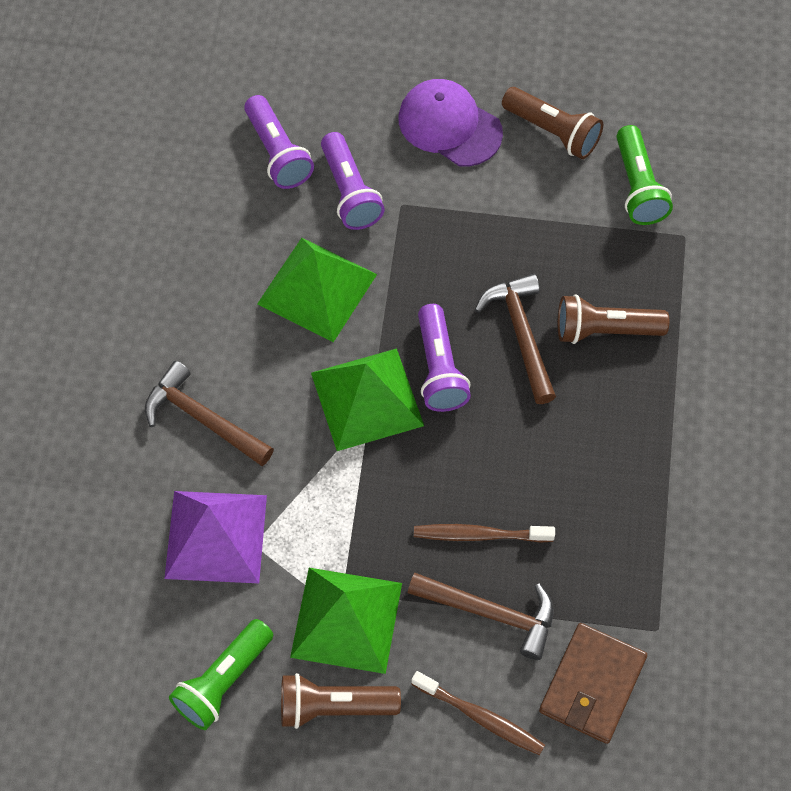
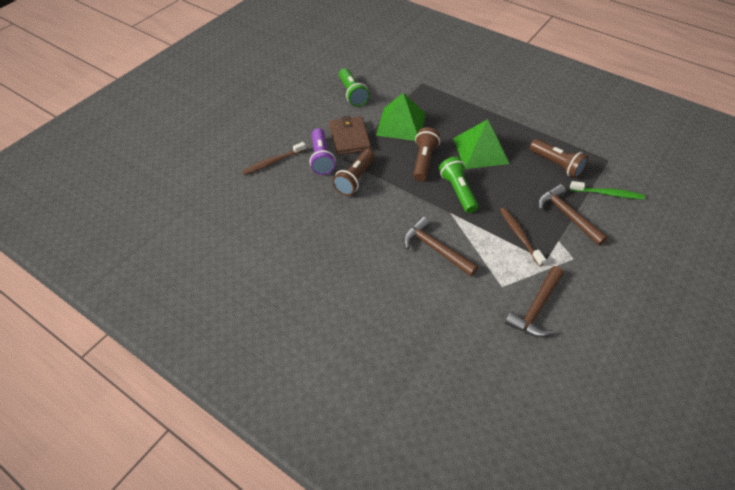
green pyramid: 3 -> 2
green toothbrush: 0 -> 1
purple cap: 1 -> 0
purple flashlight: 3 -> 1
purple pyramid: 1 -> 0

